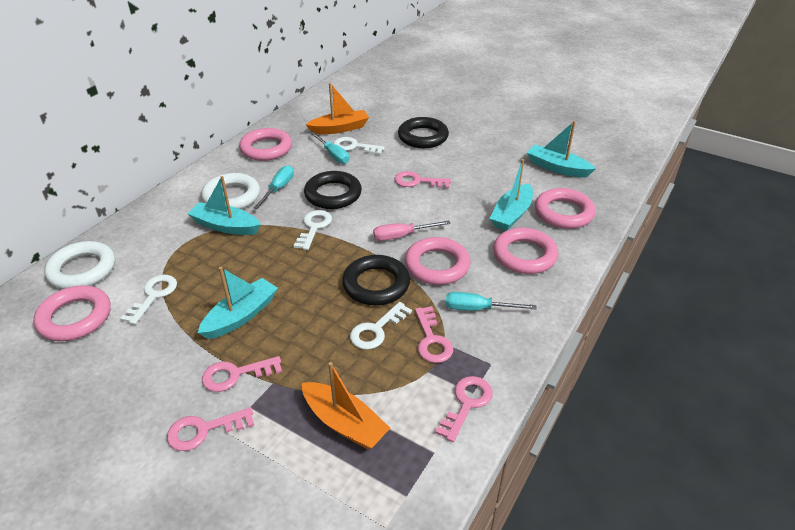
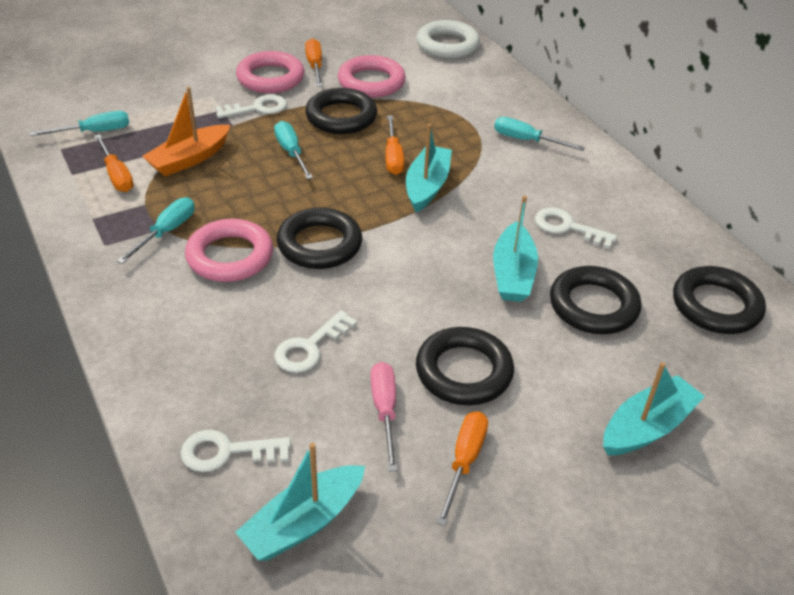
black ring: 3 -> 5
orange boat: 2 -> 1
orange screwdriver: 0 -> 4
pink key: 5 -> 0
pink ring: 5 -> 3
turquoise screwdriver: 3 -> 4
white ring: 2 -> 1

